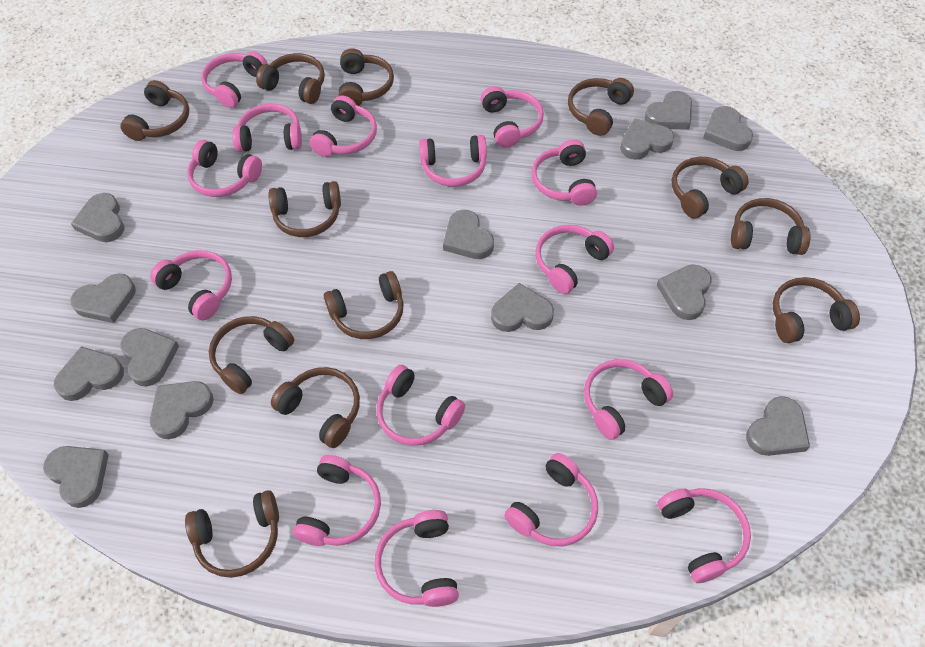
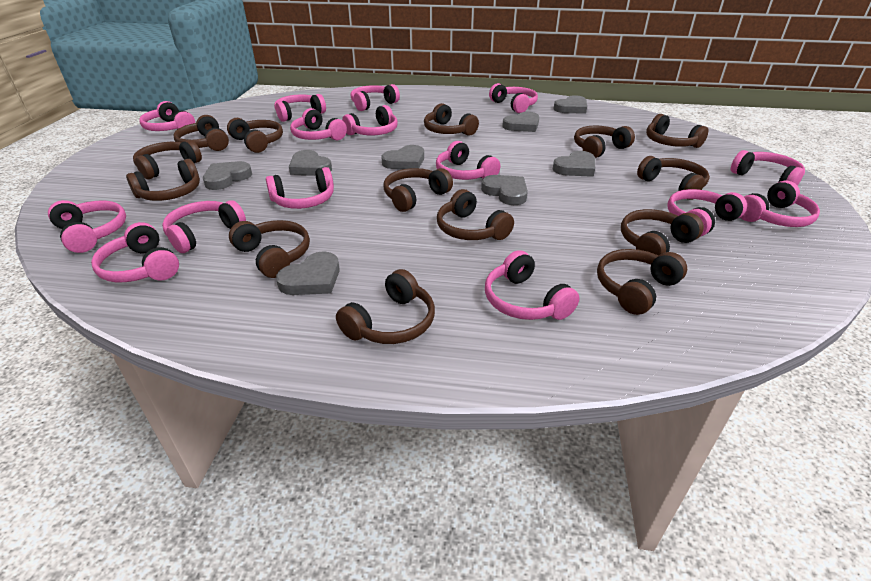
brown headphones: 12 -> 14
grey heart: 13 -> 8

